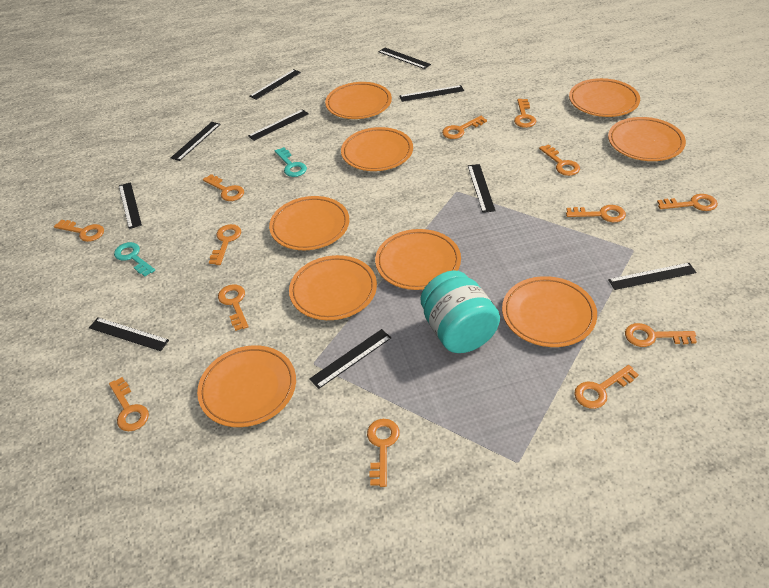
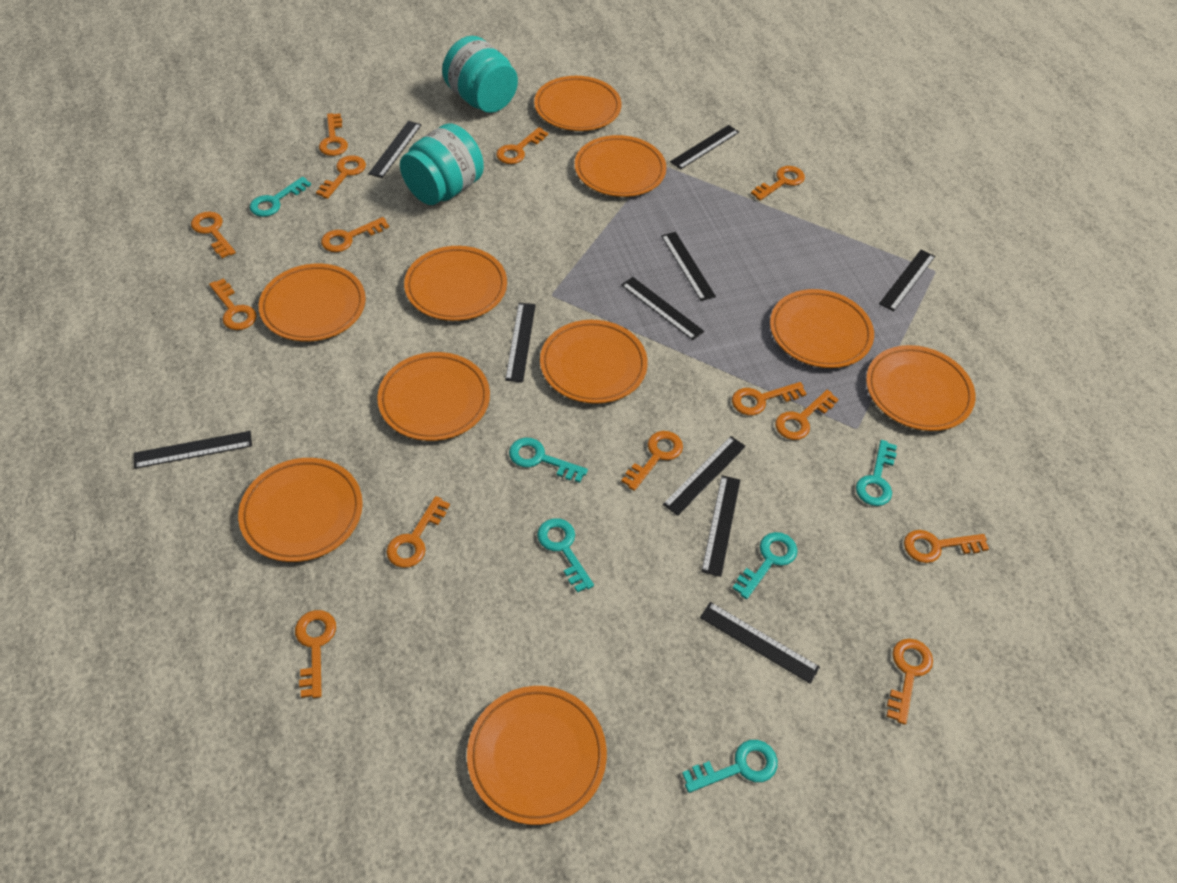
orange key: 13 -> 14
orange plate: 9 -> 10
turquoise jar: 1 -> 2
turquoise key: 2 -> 6

